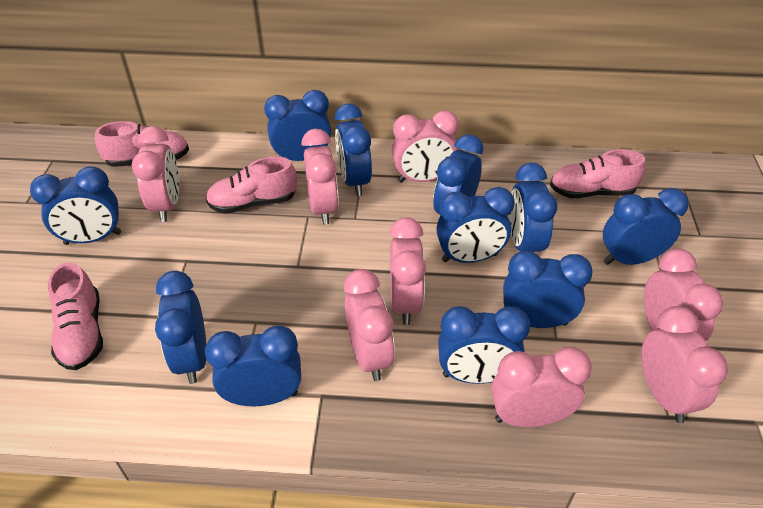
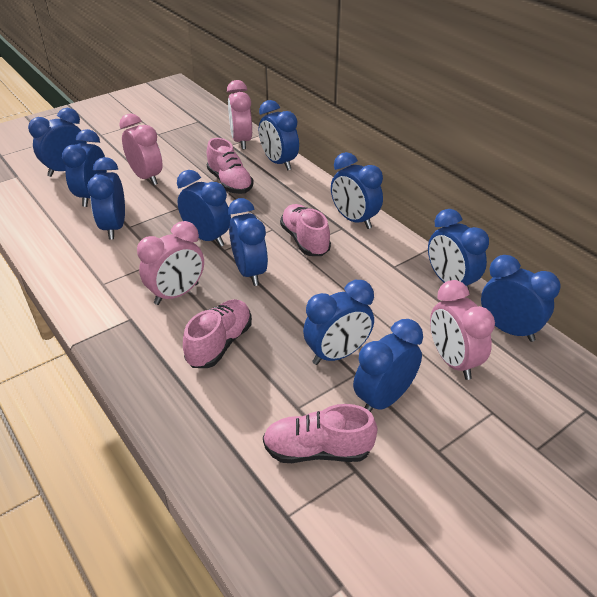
pink clock: 8 -> 4

